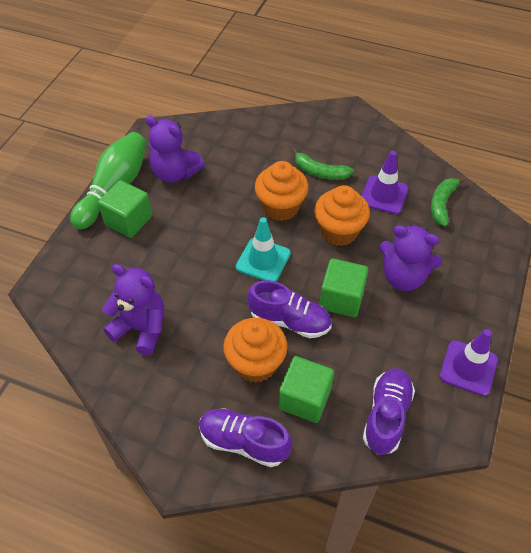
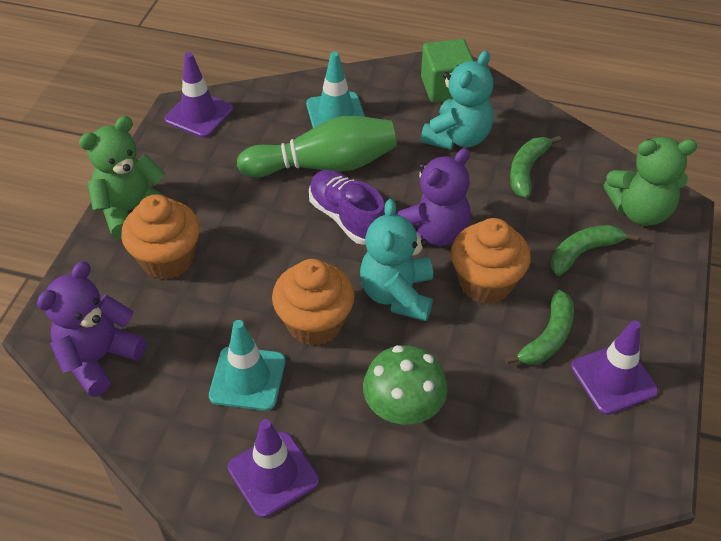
green banana: 2 -> 3
green cube: 3 -> 1
green mushroom: 0 -> 1
green teddy bear: 0 -> 2
purple shoe: 3 -> 1
purple teddy bear: 3 -> 2
purple traffic cone: 2 -> 3
turquoise teddy bear: 0 -> 2
turquoise traffic cone: 1 -> 2

